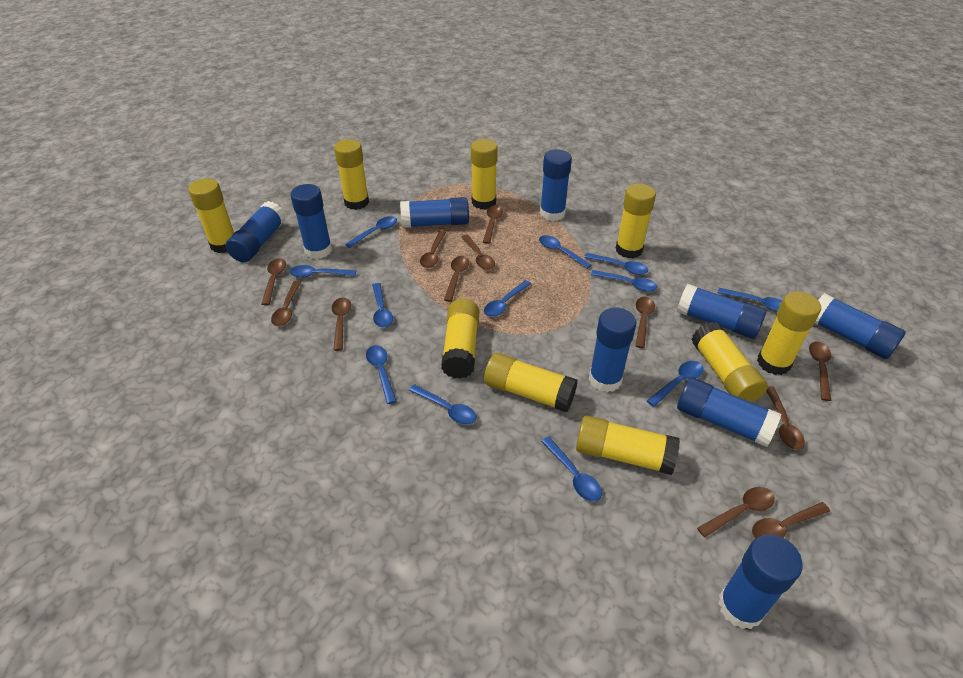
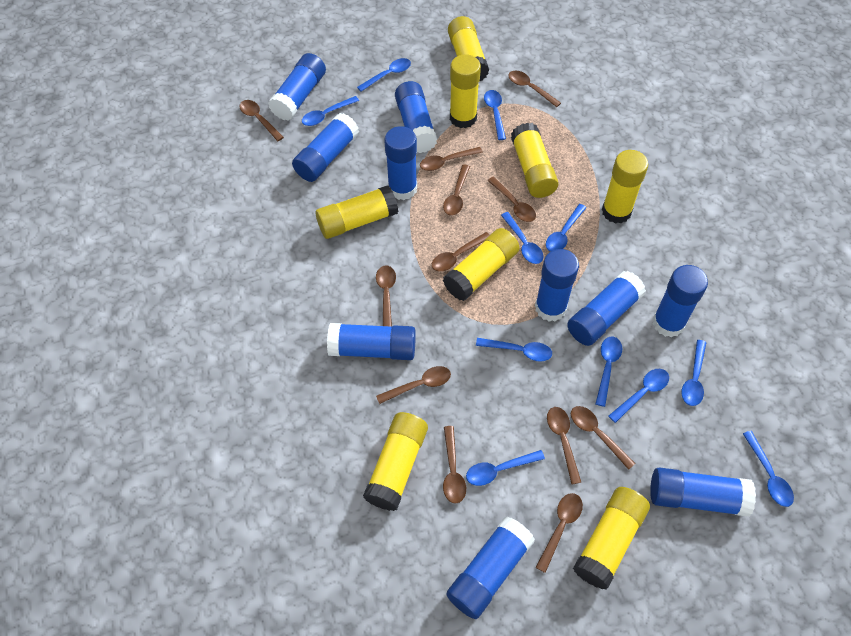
blue glue stick: 9 -> 10
blue spoon: 12 -> 11
yellow glue stick: 9 -> 8

